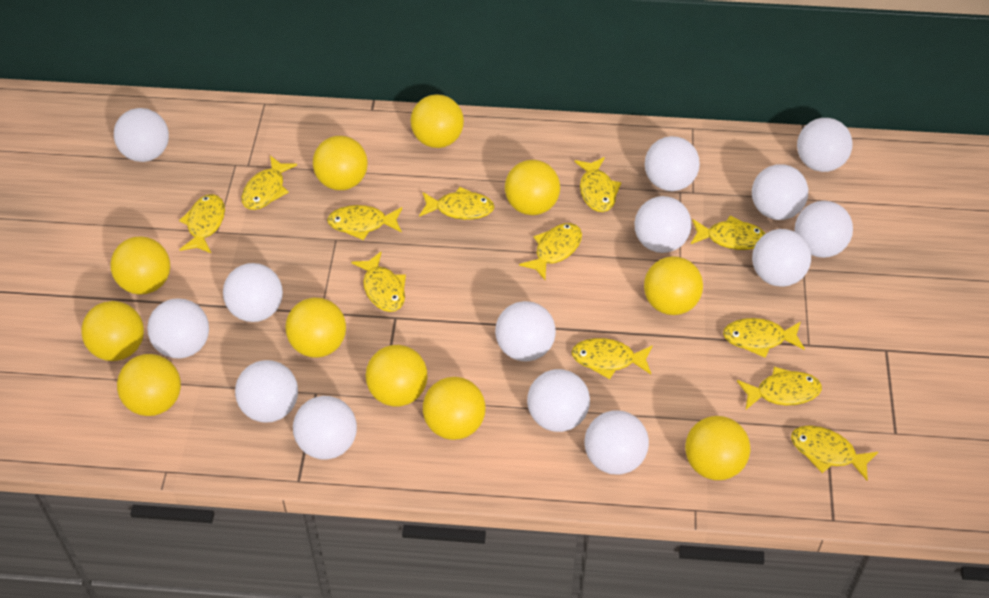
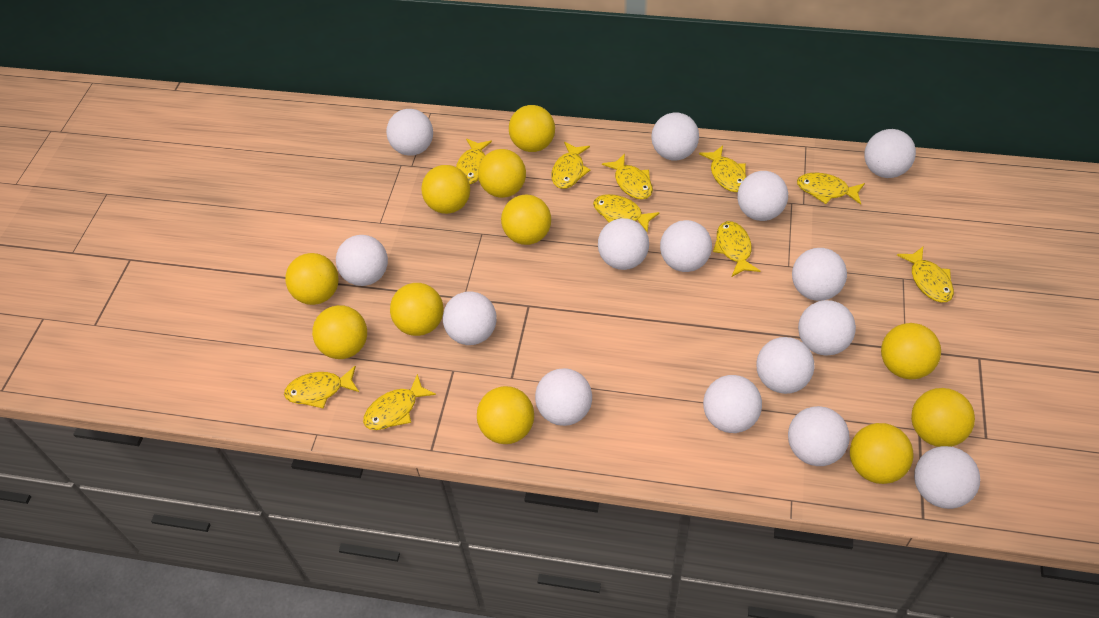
white ball: 14 -> 15
yellow fish: 12 -> 10

